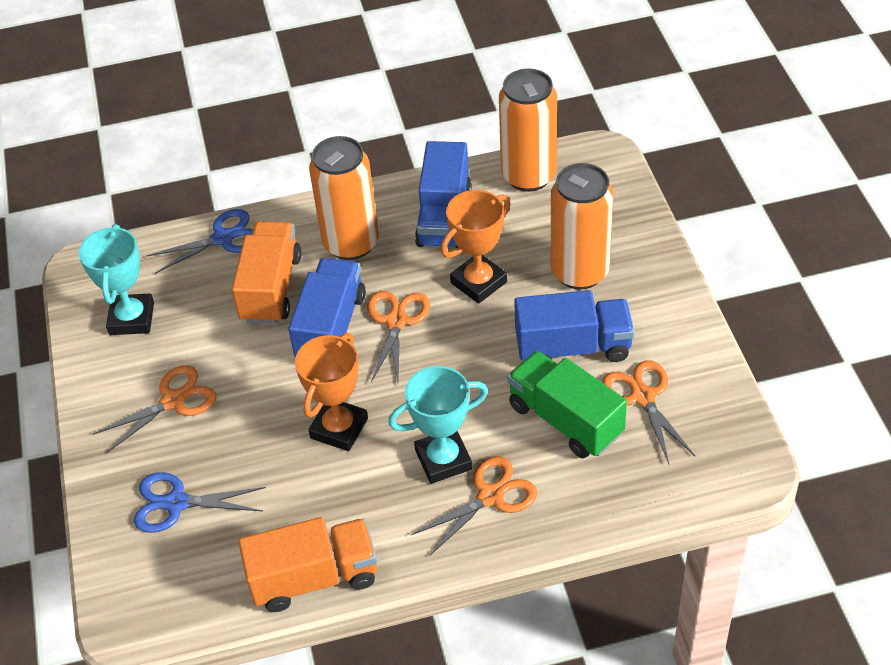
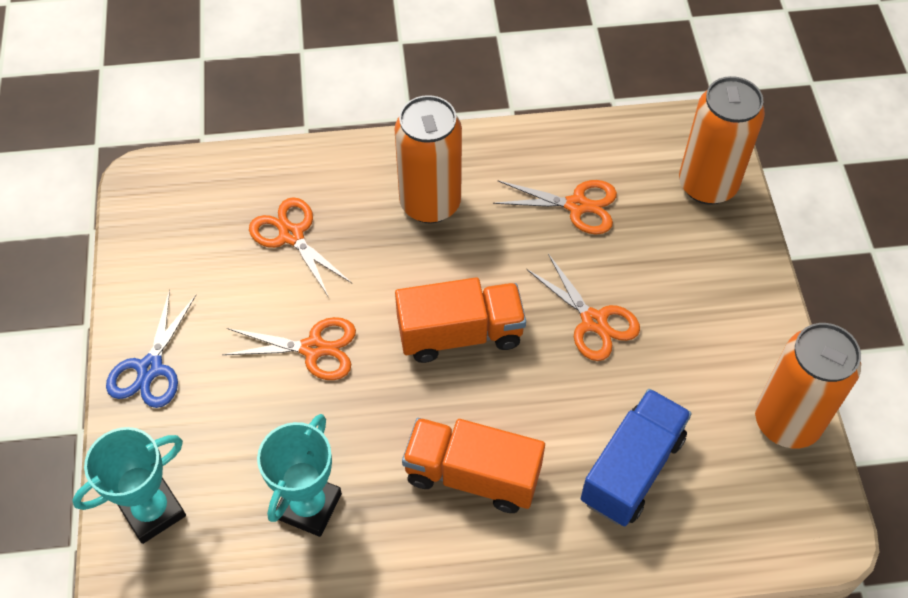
blue scissors: 2 -> 1
blue truck: 3 -> 1
green truck: 1 -> 0
orange trophy: 2 -> 0

